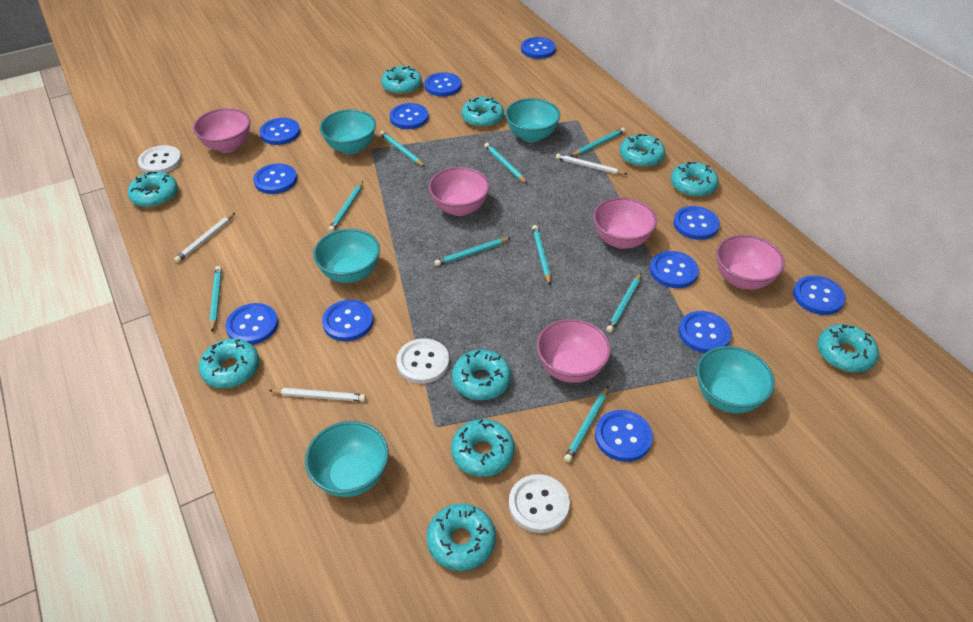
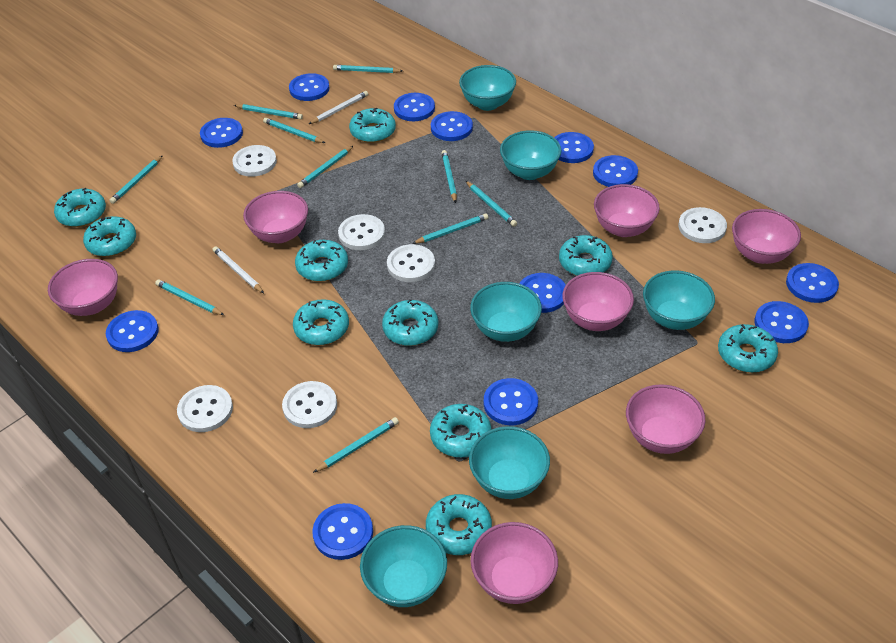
pink bowl: 5 -> 7
turquoise bowl: 5 -> 6
turquoise pencil: 9 -> 10
white button: 3 -> 6
white pencil: 3 -> 2

